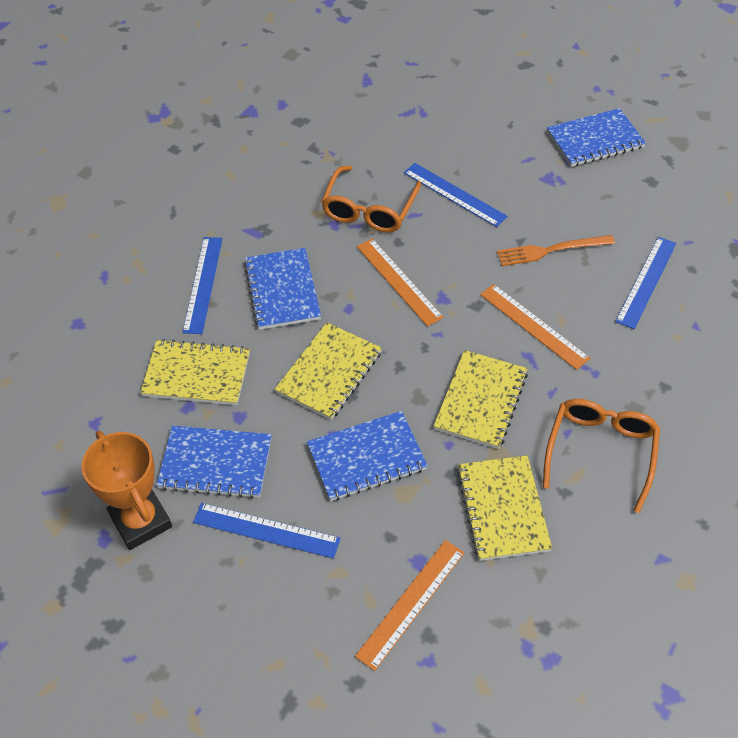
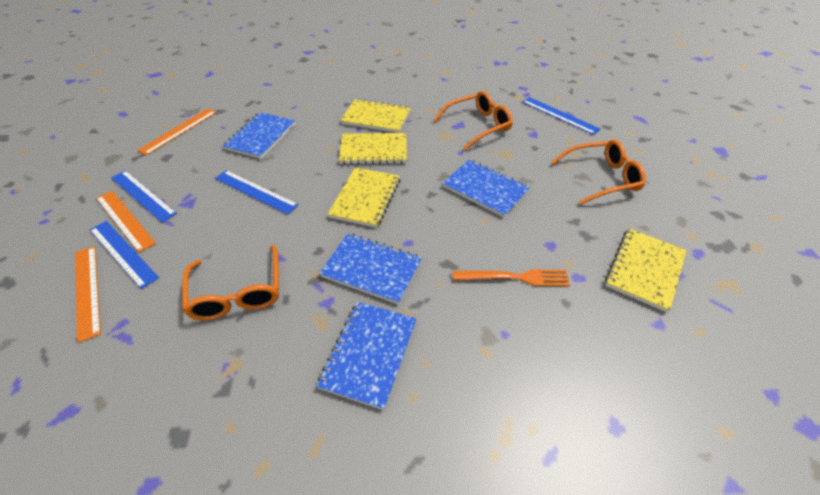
orange glasses: 2 -> 3
orange trophy: 1 -> 0

